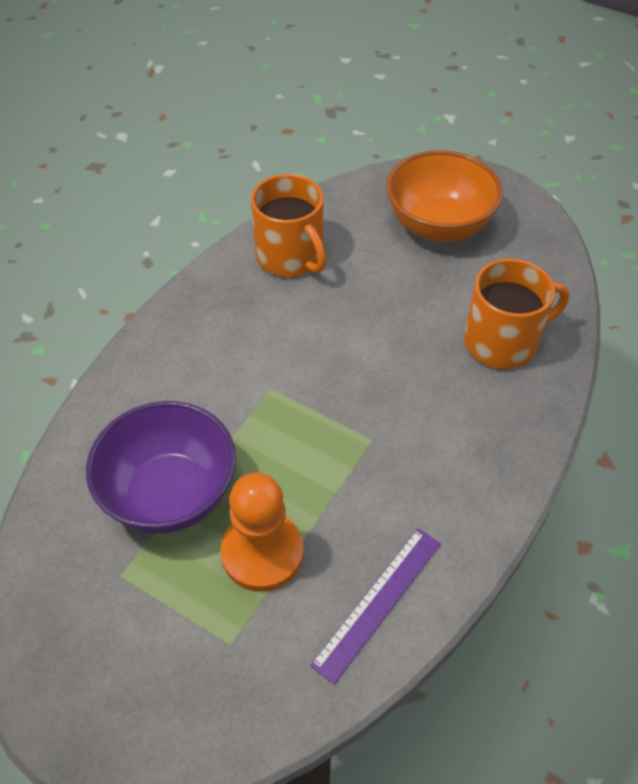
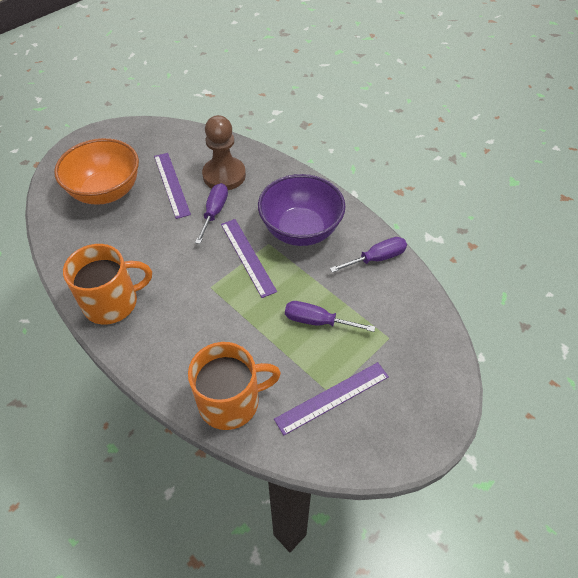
brown pawn: 0 -> 1
orange pawn: 1 -> 0
purple ruler: 1 -> 3
purple screwdriver: 0 -> 3

